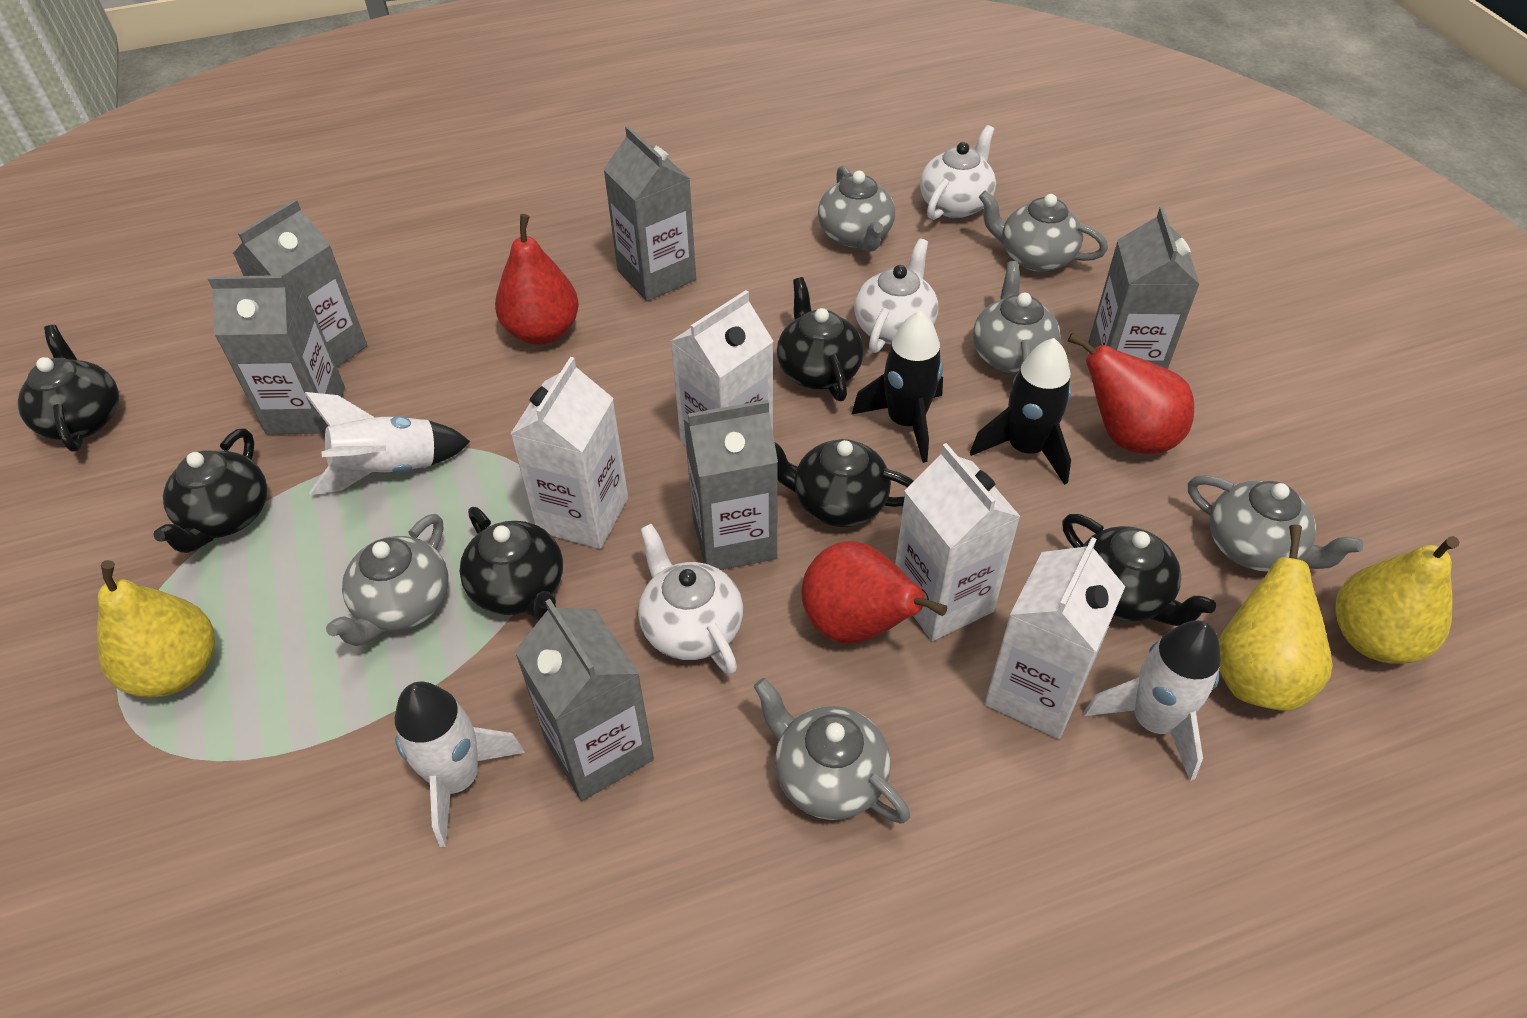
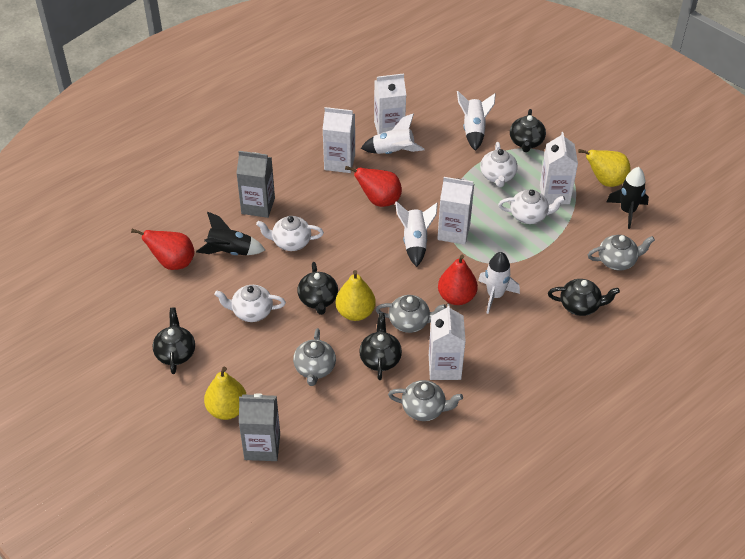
black teapot: 6 -> 5
grey carton: 6 -> 2
grey teapot: 6 -> 4
white carton: 4 -> 5
white rocket: 3 -> 4
white teapot: 3 -> 4

